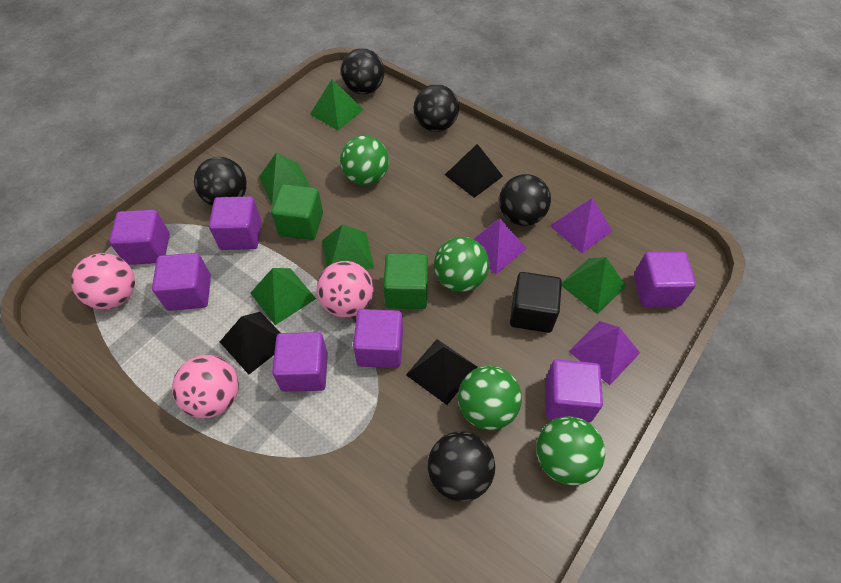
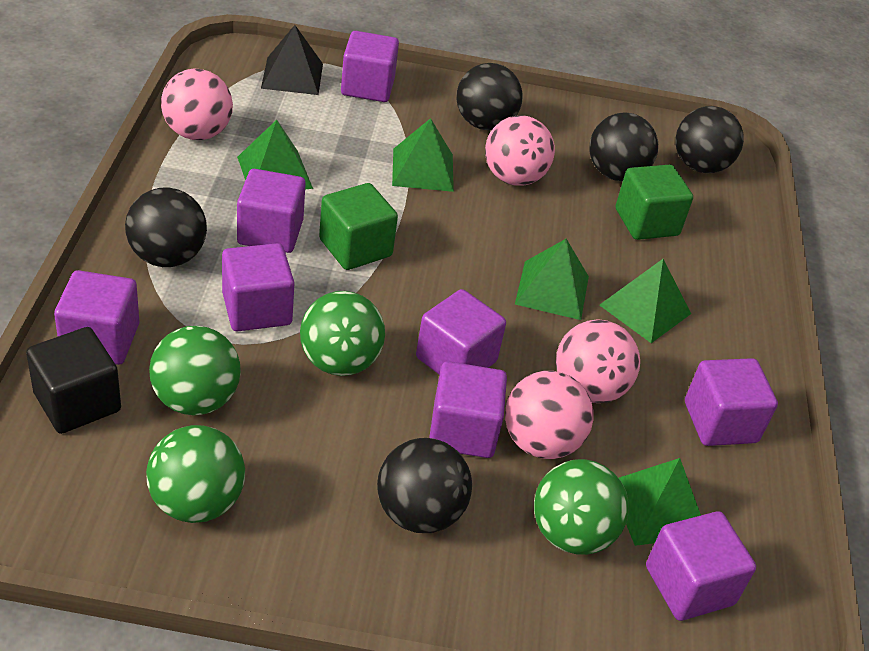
black pyramid: 3 -> 1
pink ball: 3 -> 4
purple cube: 7 -> 8
purple pyramid: 3 -> 0

